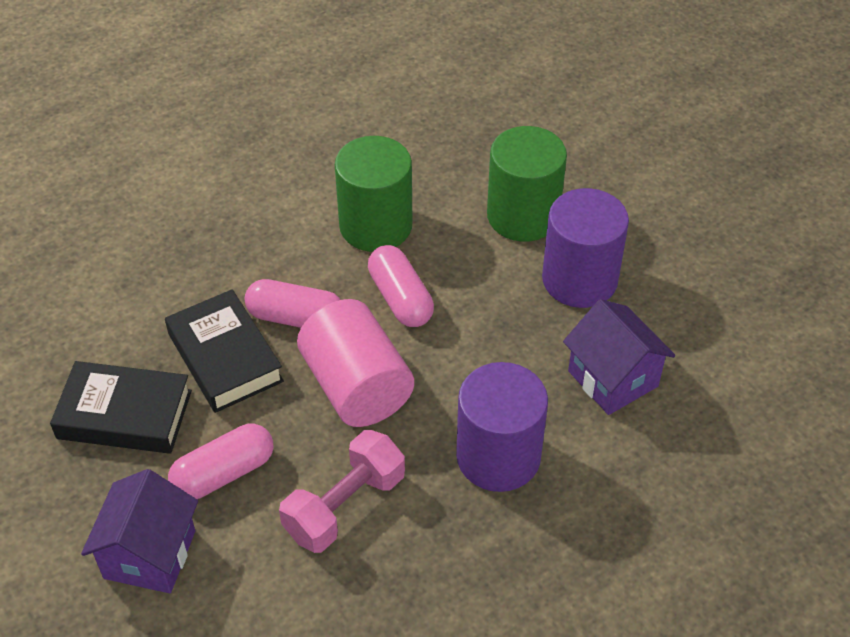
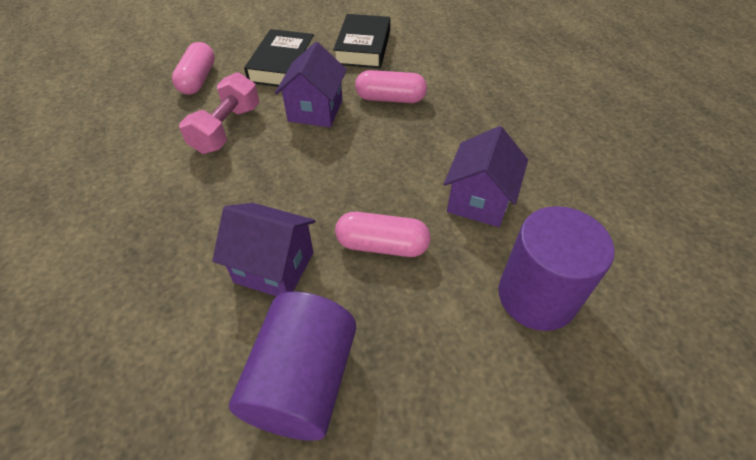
green cylinder: 2 -> 0
pink cylinder: 1 -> 0
purple house: 2 -> 3

